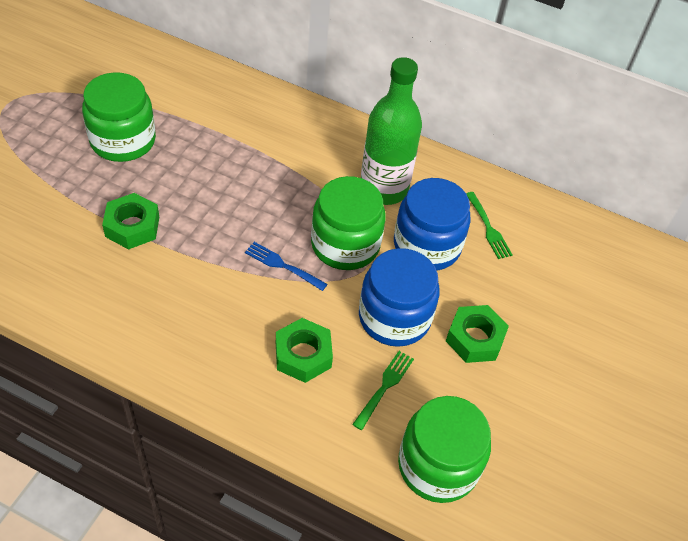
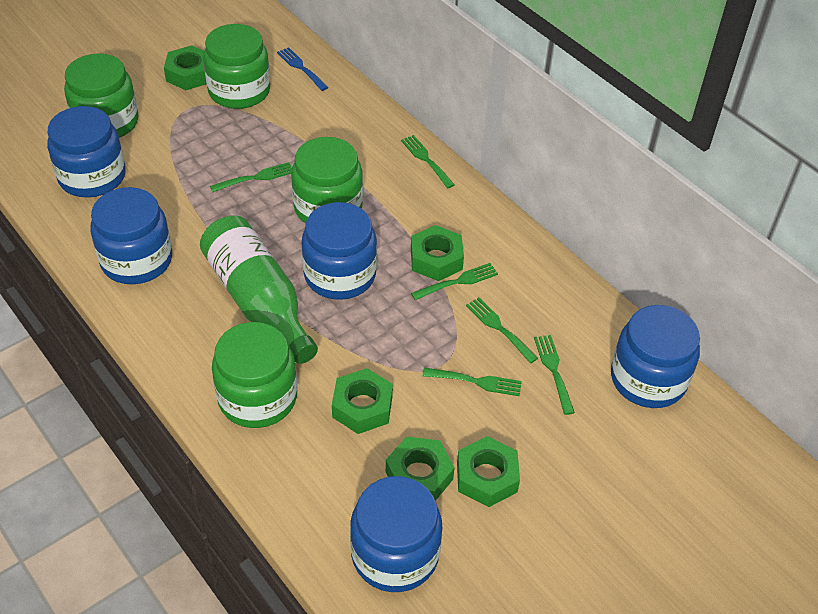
blue jar: 2 -> 5
green fork: 2 -> 6
green jar: 3 -> 4
green nut: 3 -> 5

